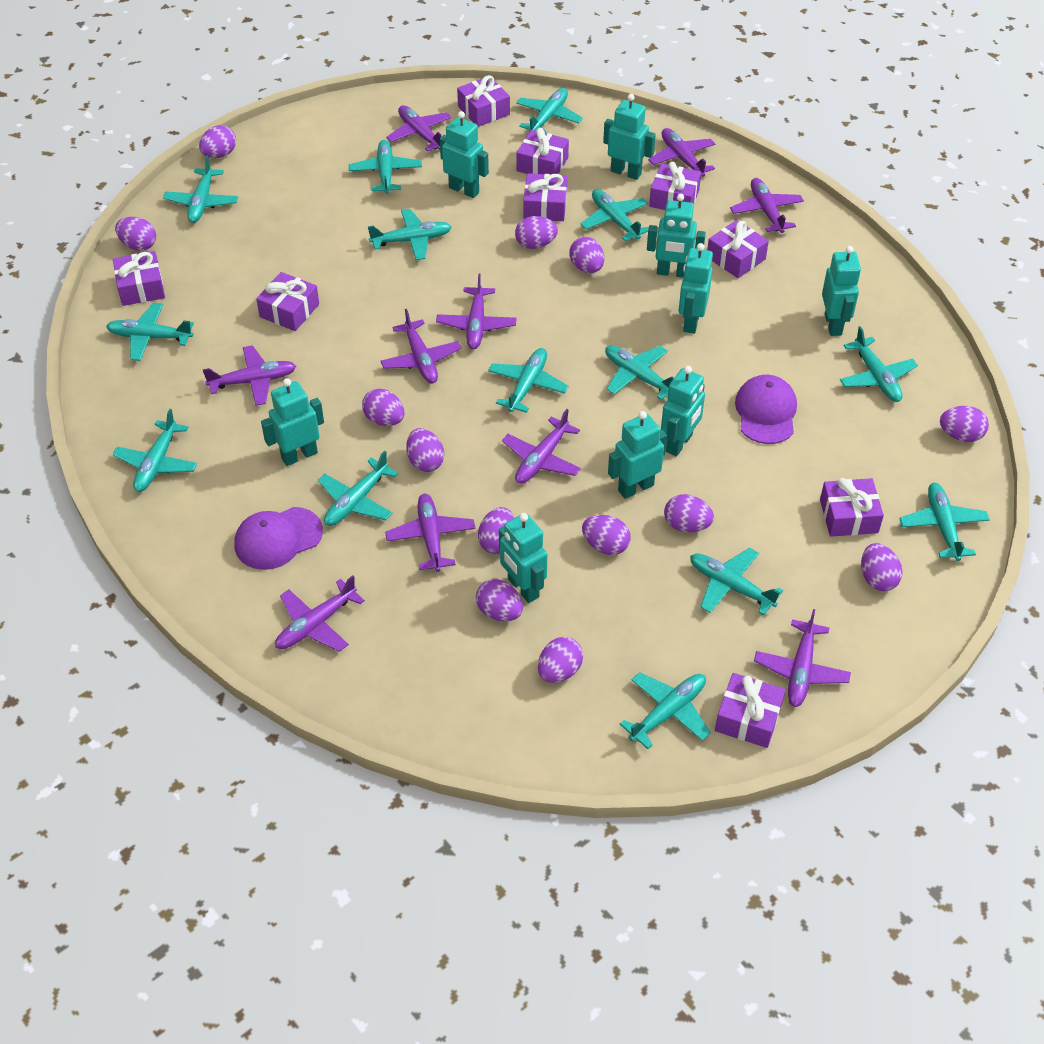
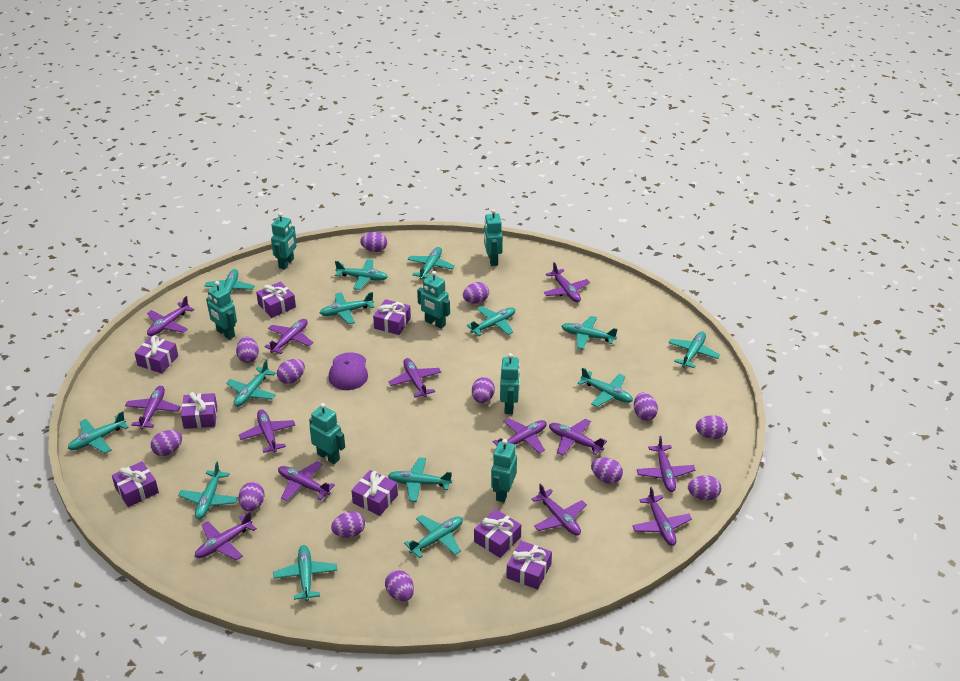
purple cap: 2 -> 1
purple gift: 9 -> 8
purple plane: 10 -> 13
turquoise robot: 9 -> 7

